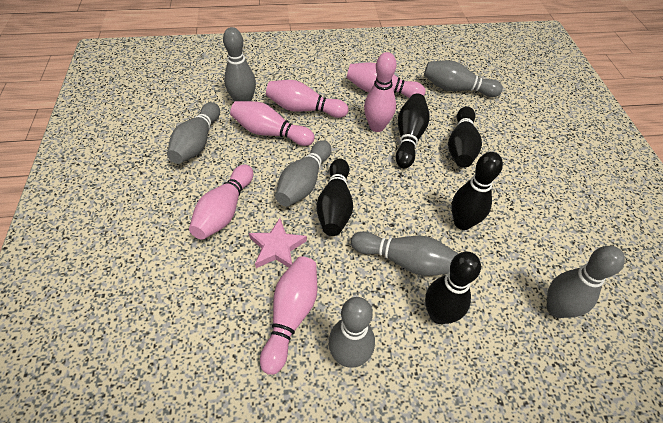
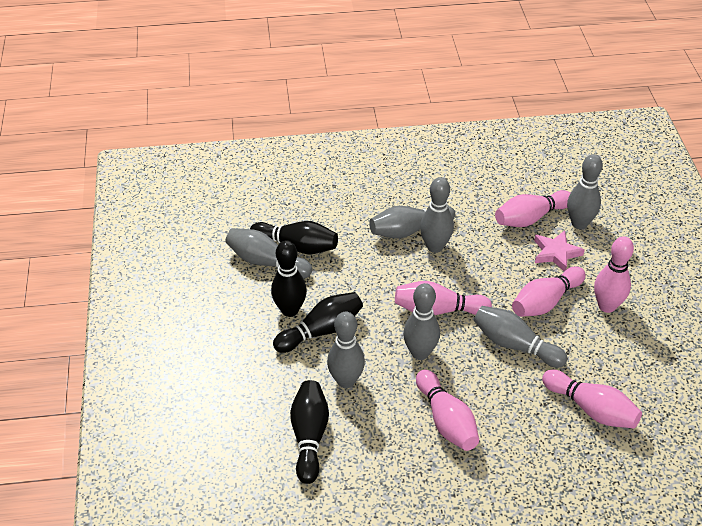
black bowling pin: 5 -> 4

